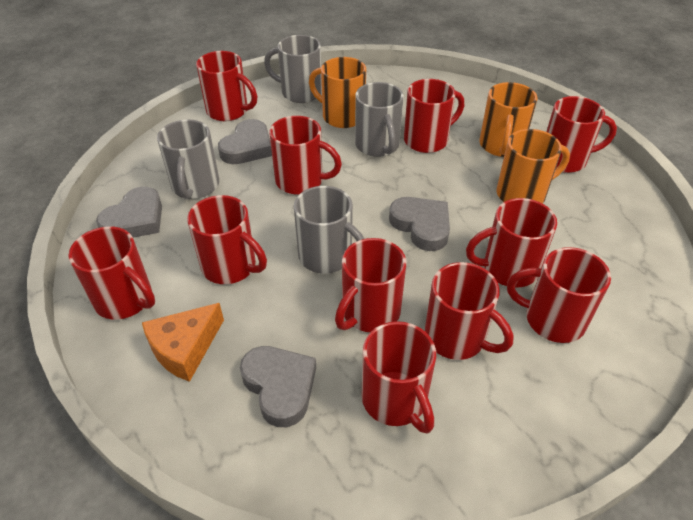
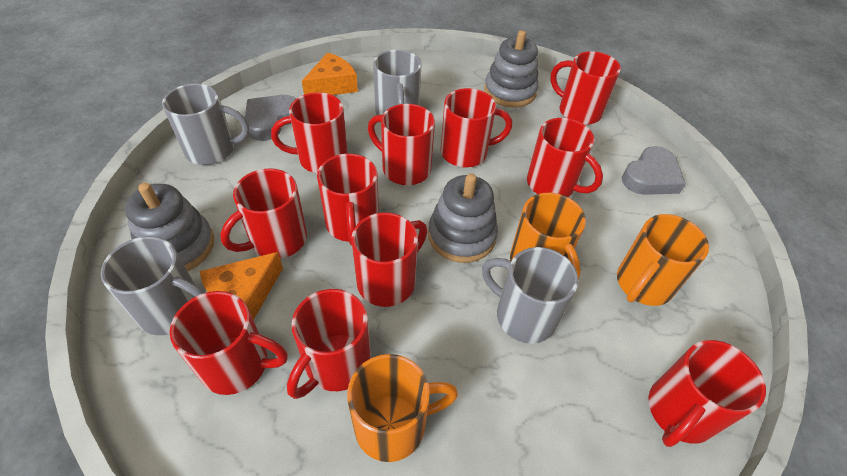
grey heart: 4 -> 2
grey stacking toy: 0 -> 3
orange cheese: 1 -> 2

